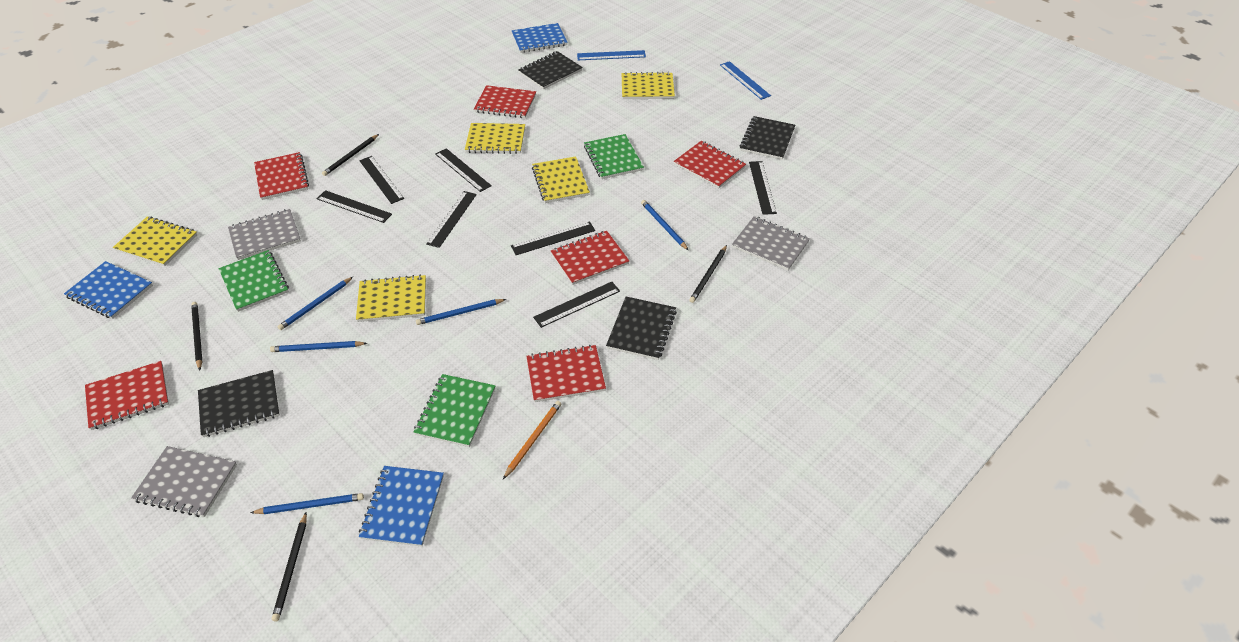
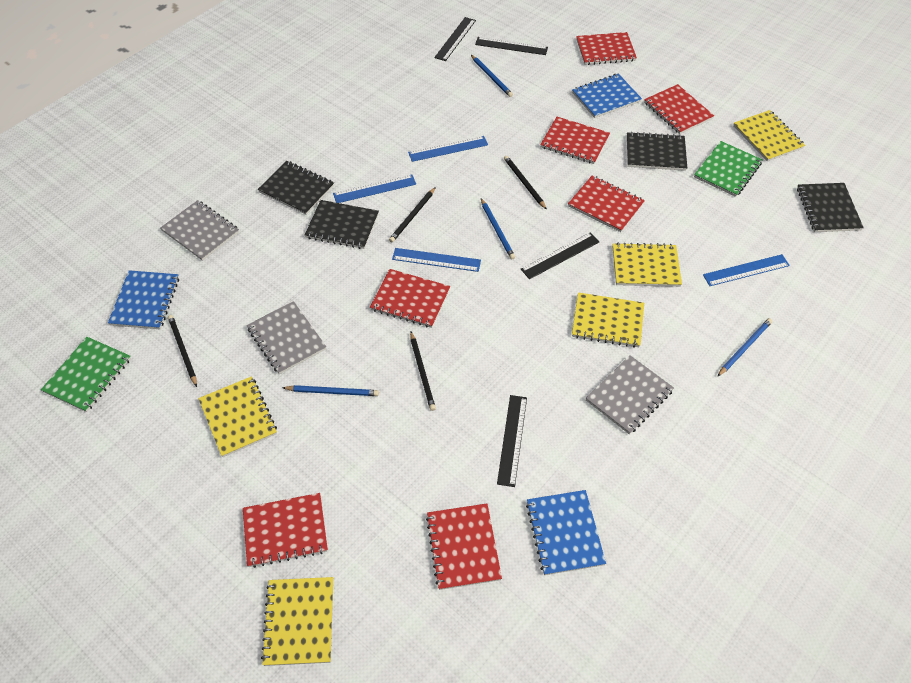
black ruler: 7 -> 4
blue pencil: 5 -> 4
blue ruler: 2 -> 4
green notebook: 3 -> 2
orange pencil: 1 -> 0
red notebook: 6 -> 7

